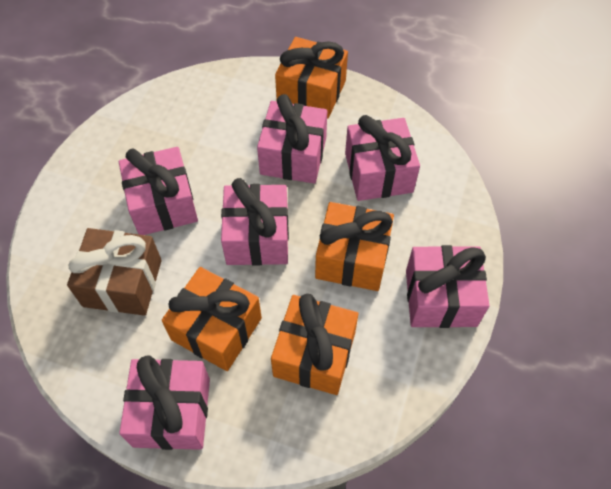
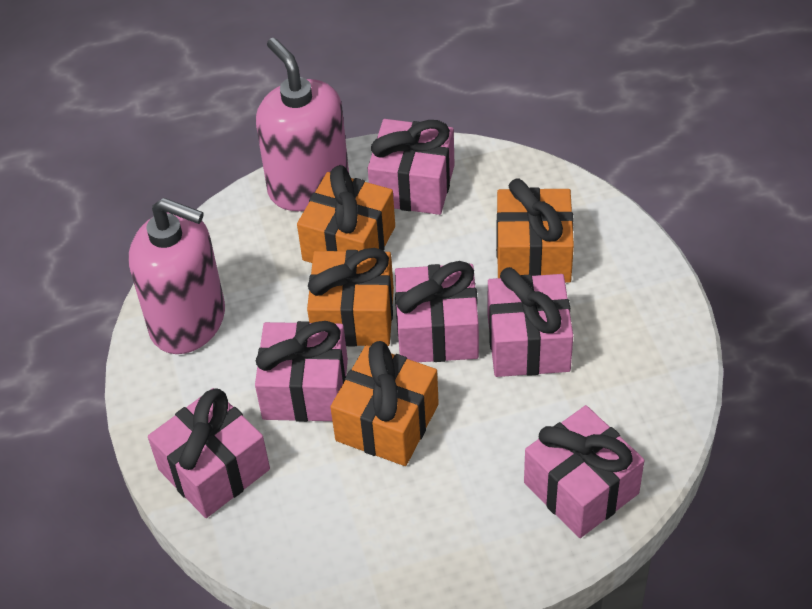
brown gift: 1 -> 0
pink soap dispenser: 0 -> 2

